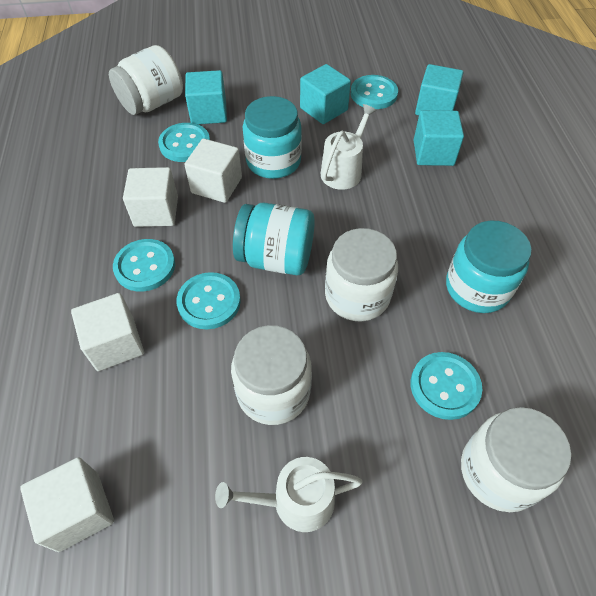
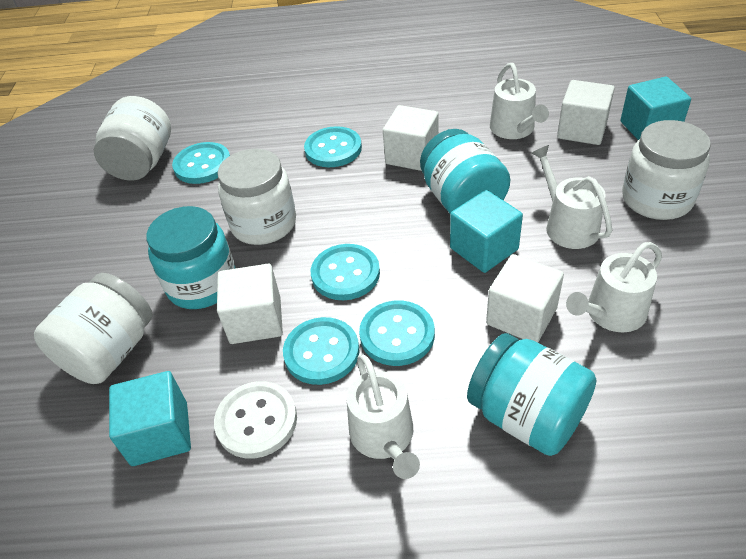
turquoise cube: 4 -> 3
white button: 0 -> 1
white watering can: 2 -> 4

